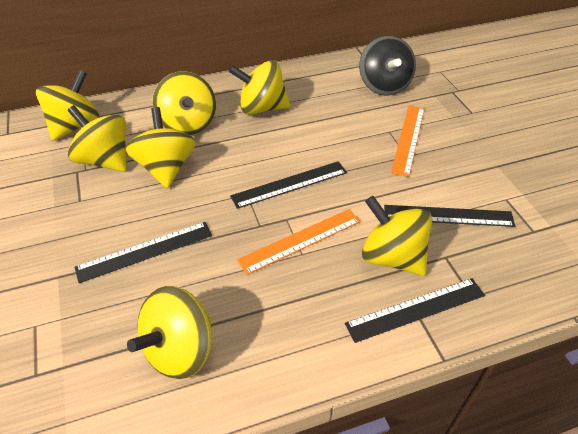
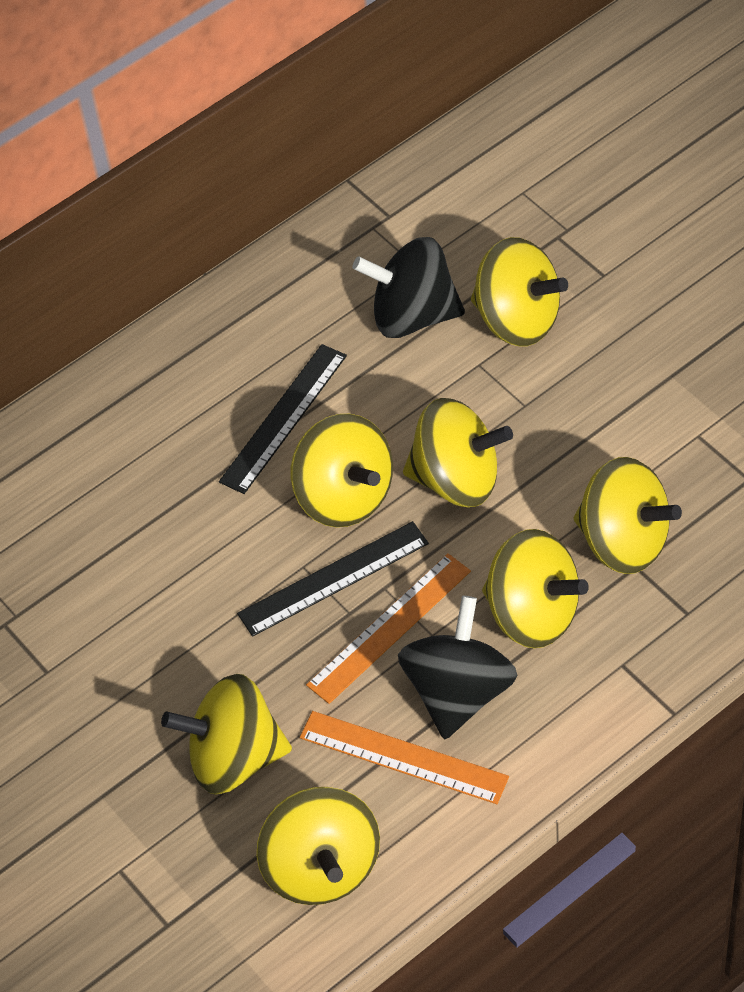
black ruler: 4 -> 2
black spinning top: 1 -> 2

